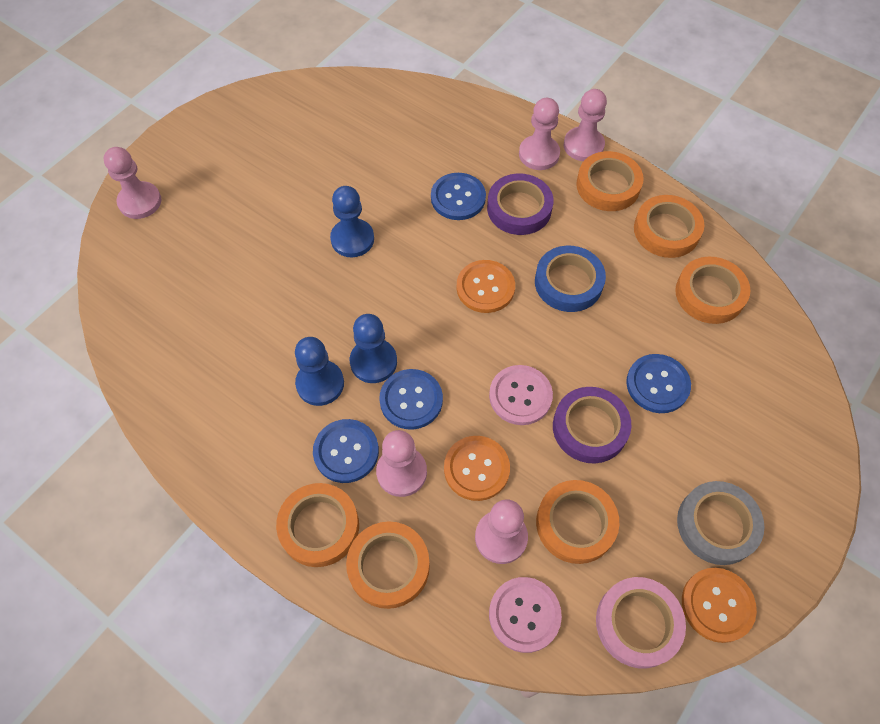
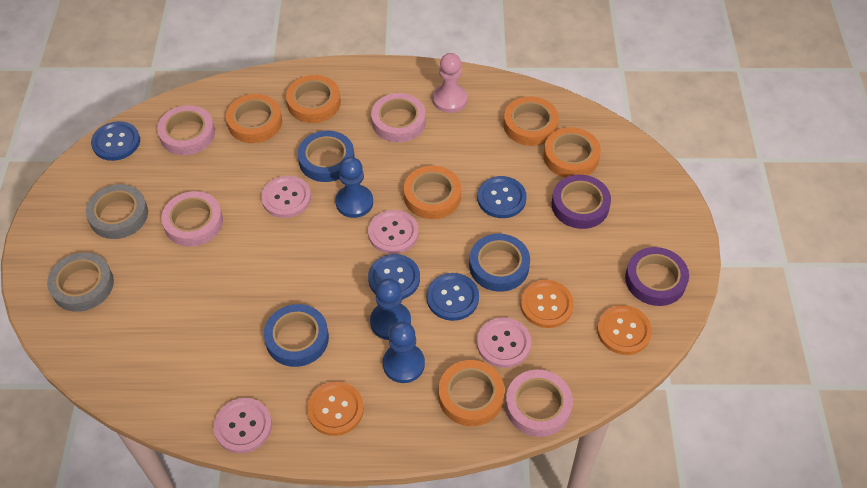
blue tape: 1 -> 3
grey tape: 1 -> 2
pink button: 2 -> 4
pink pawn: 5 -> 1
pink tape: 1 -> 4

